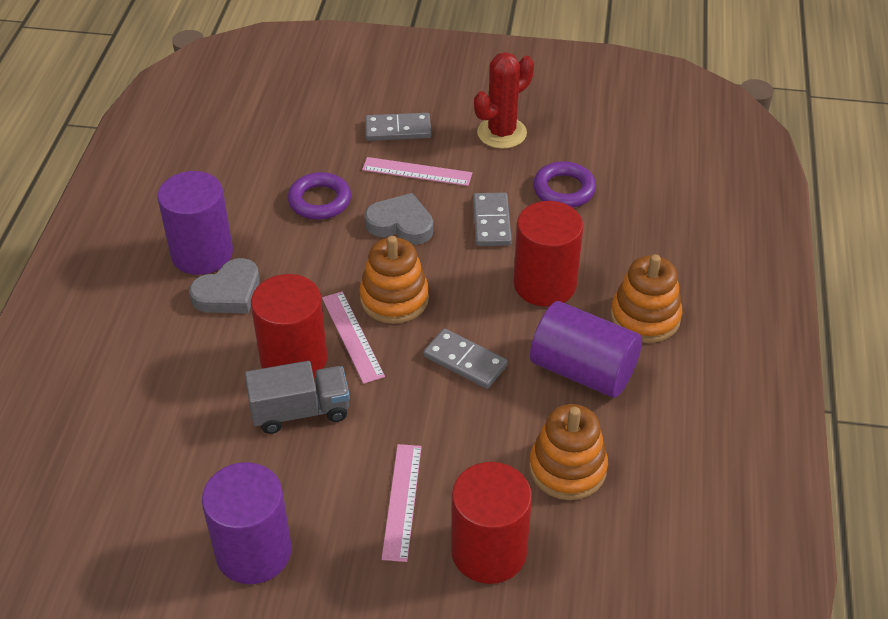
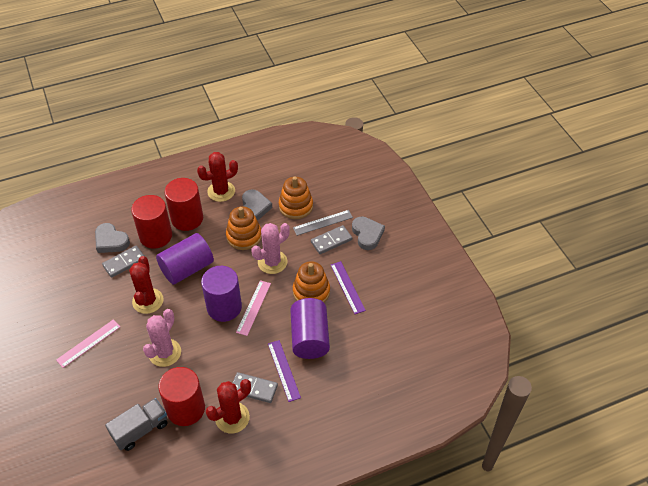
grey heart: 2 -> 3
grey ruler: 0 -> 1
pink cactus: 0 -> 2
pink ruler: 3 -> 2
purple ring: 2 -> 0
purple ruler: 0 -> 2
red cactus: 1 -> 3

